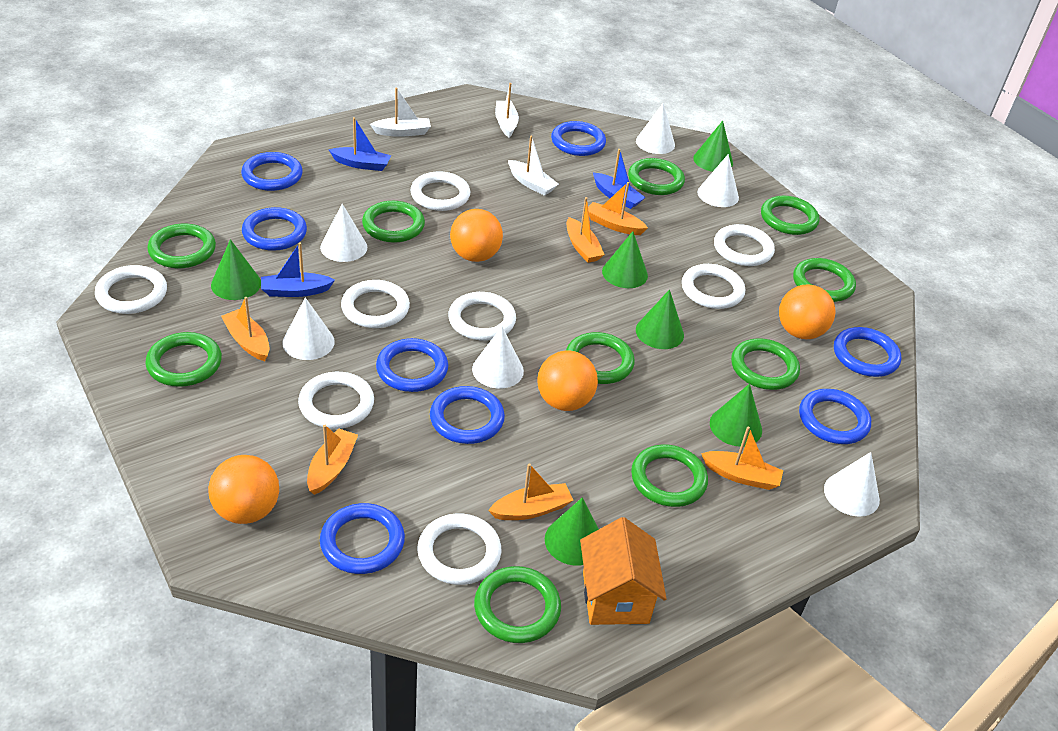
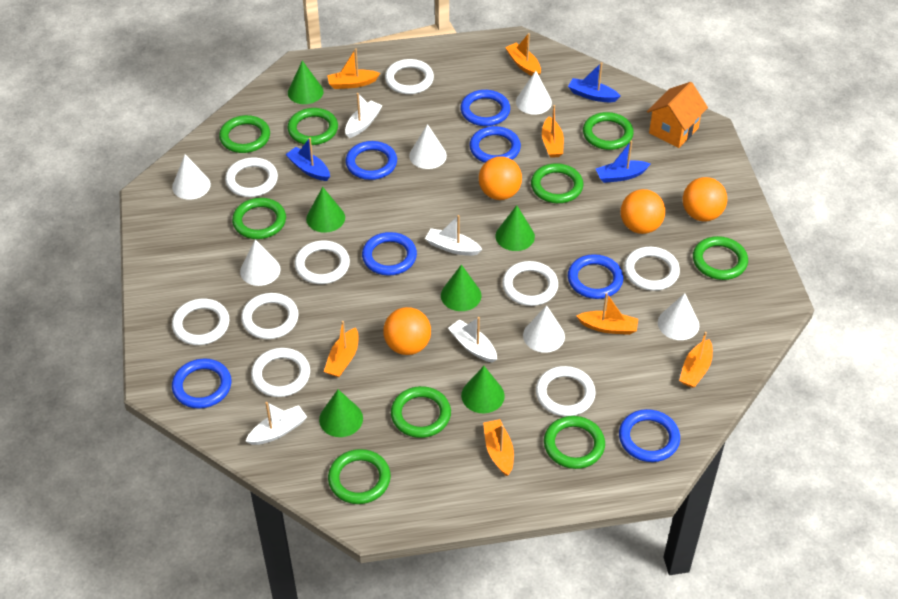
blue ring: 8 -> 7
green ring: 10 -> 9
orange boat: 6 -> 7
white boat: 3 -> 4
white ring: 8 -> 9

